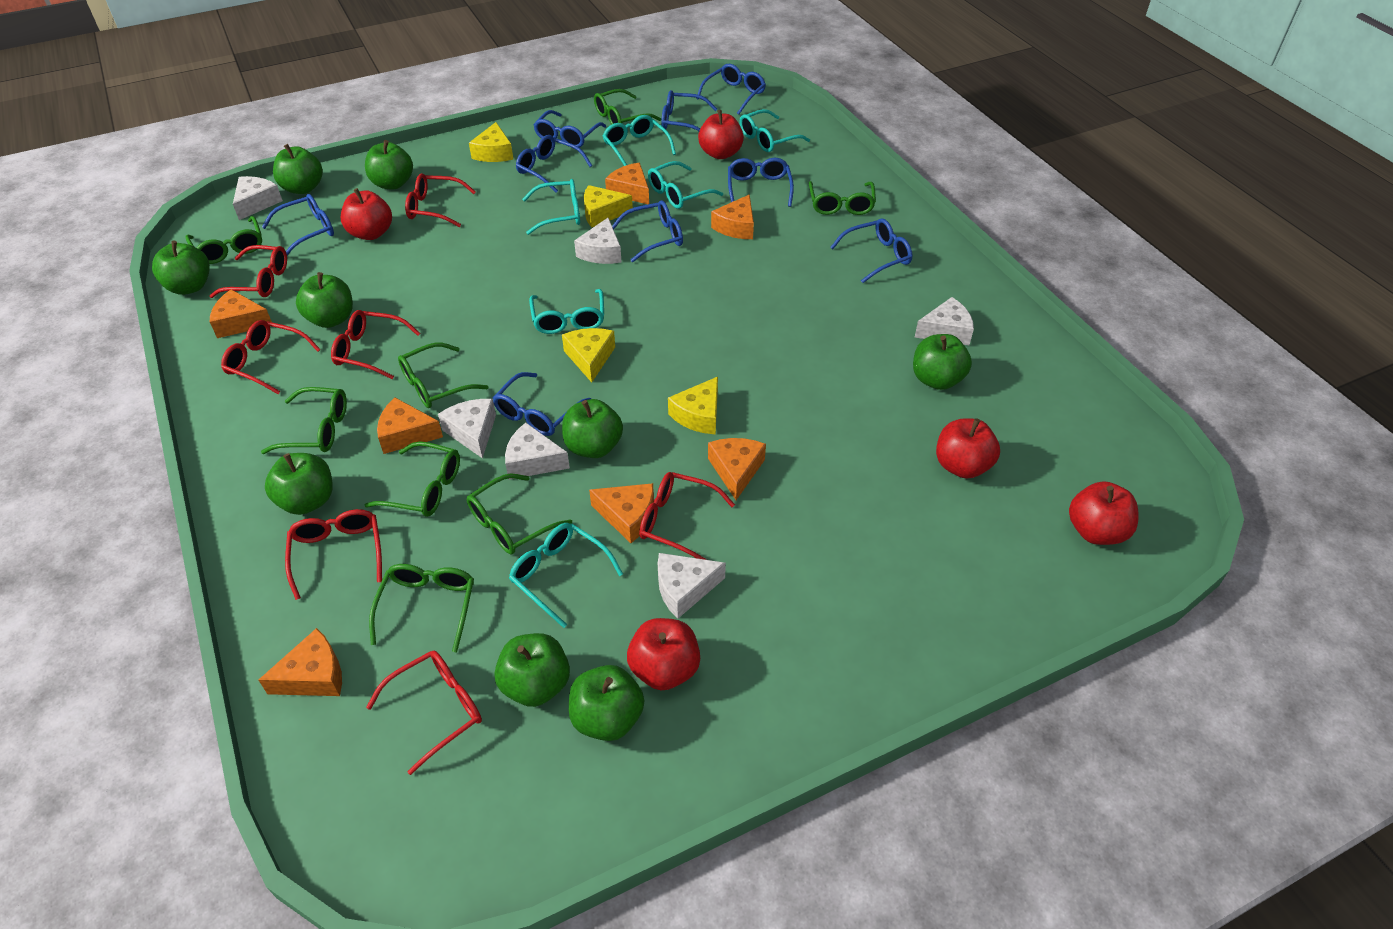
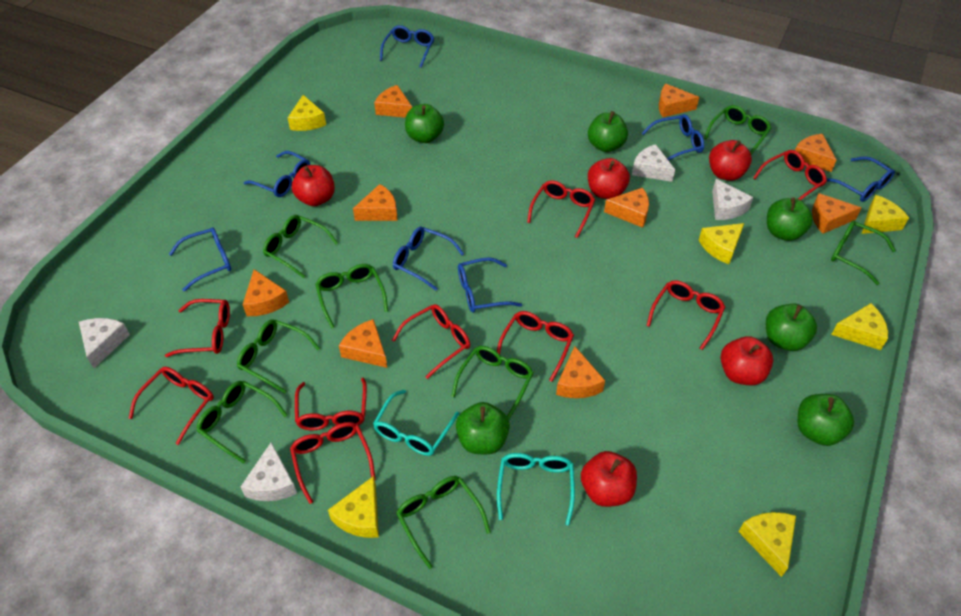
blue glasses: 9 -> 7
green apple: 9 -> 6
orange cheese: 7 -> 9
red glasses: 7 -> 9
turquoise glasses: 6 -> 2
white cheese: 6 -> 4
yellow cheese: 4 -> 6

